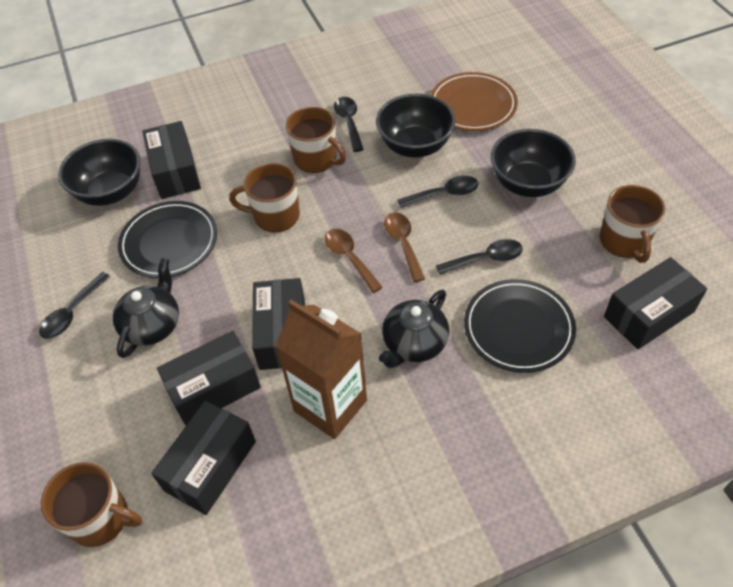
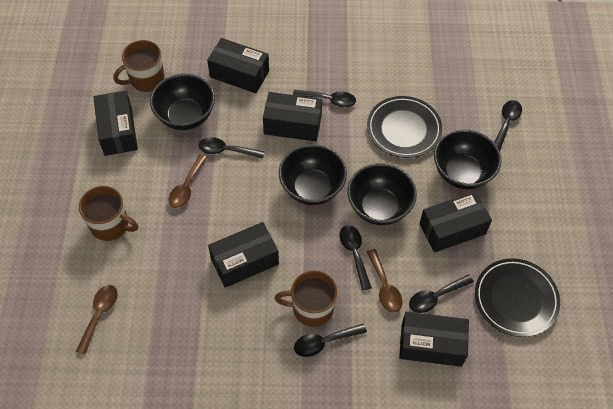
black bowl: 3 -> 4
black box: 5 -> 6
black spoon: 4 -> 6
black teapot: 2 -> 0
brown carton: 1 -> 0
brown mug: 4 -> 3
brown plate: 1 -> 0
brown spoon: 2 -> 3

